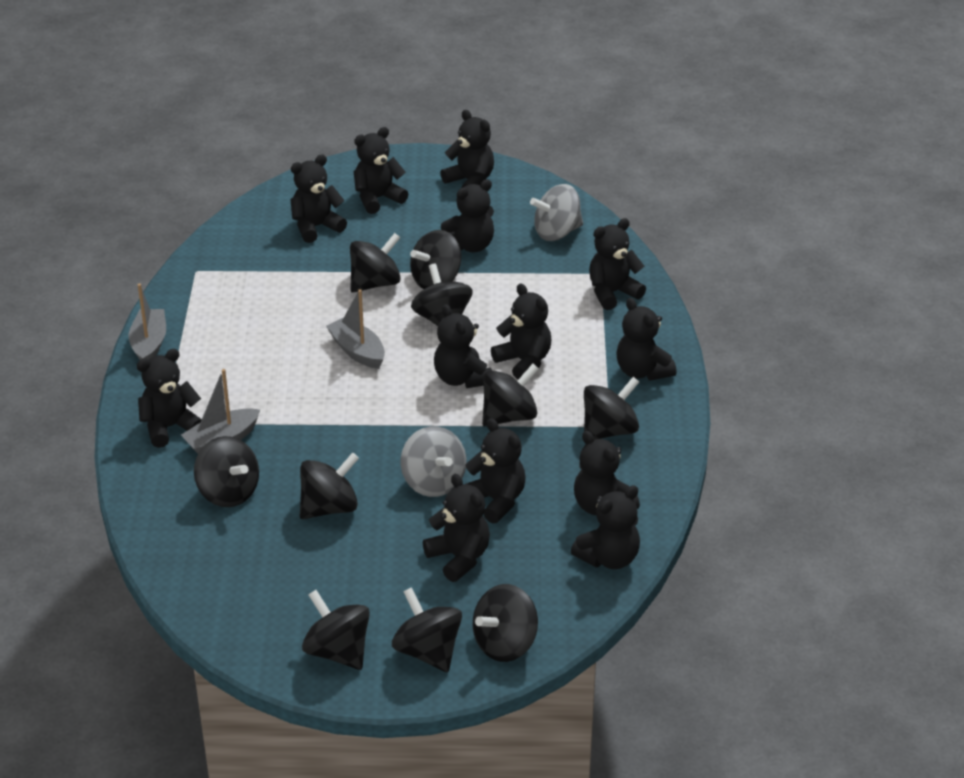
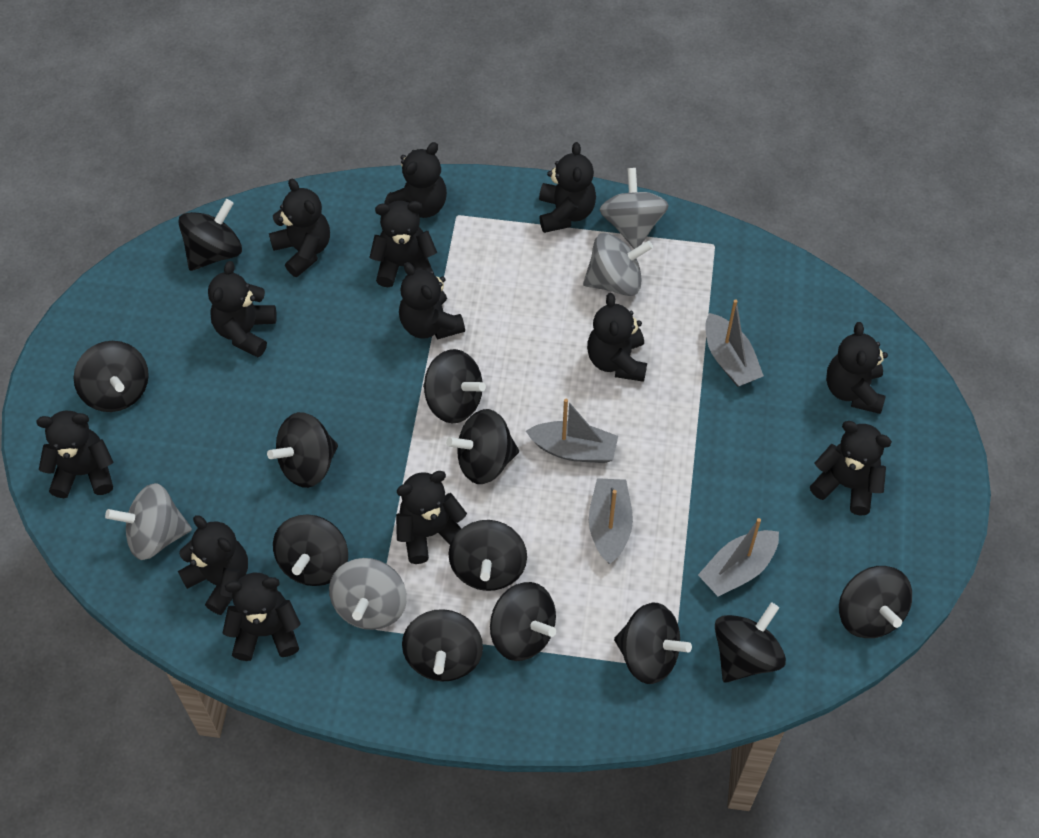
black spinning top: 10 -> 12
grey boat: 3 -> 4
grey spinning top: 2 -> 4

